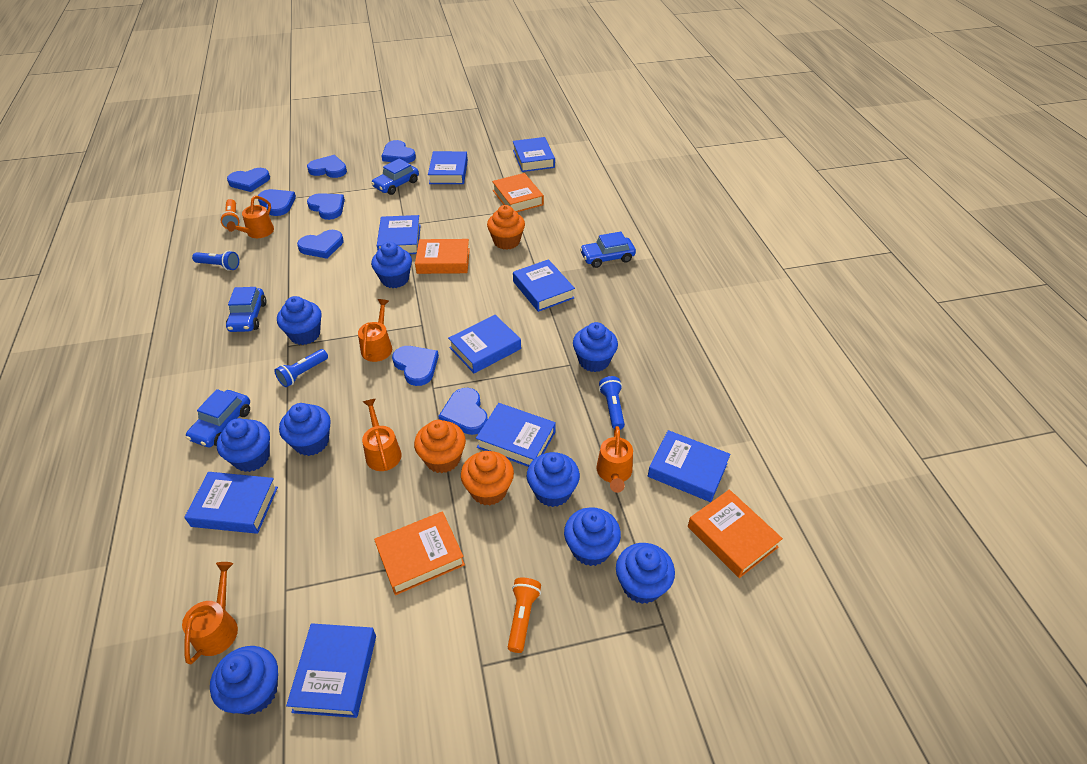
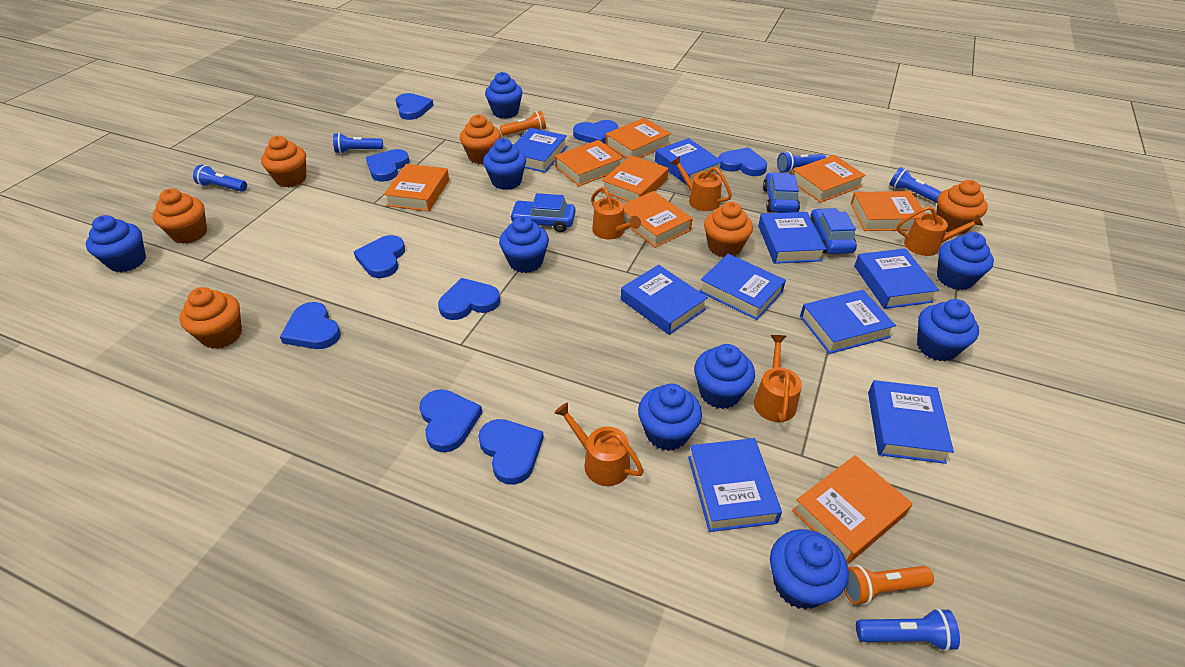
blue car: 4 -> 3
blue flashlight: 3 -> 5
blue heart: 8 -> 9
orange book: 4 -> 8
orange cupcake: 3 -> 6

